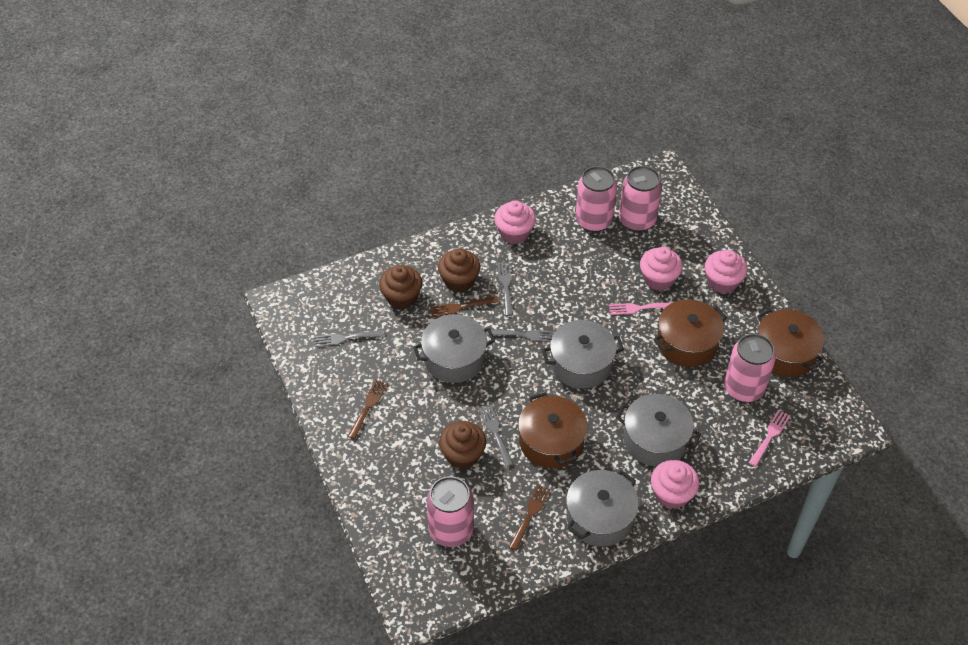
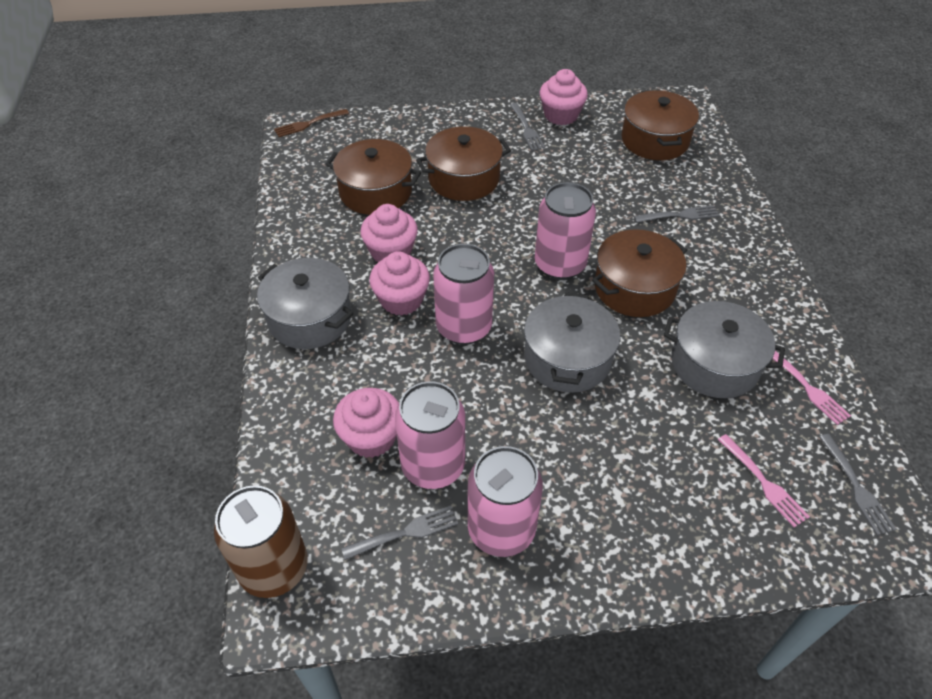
brown can: 0 -> 1
brown cupcake: 3 -> 0
brown fork: 3 -> 1
brown pot: 3 -> 4
grey pot: 4 -> 3

